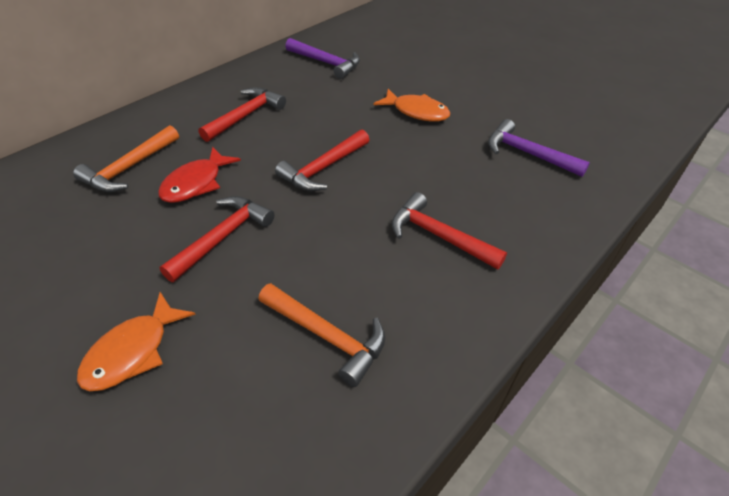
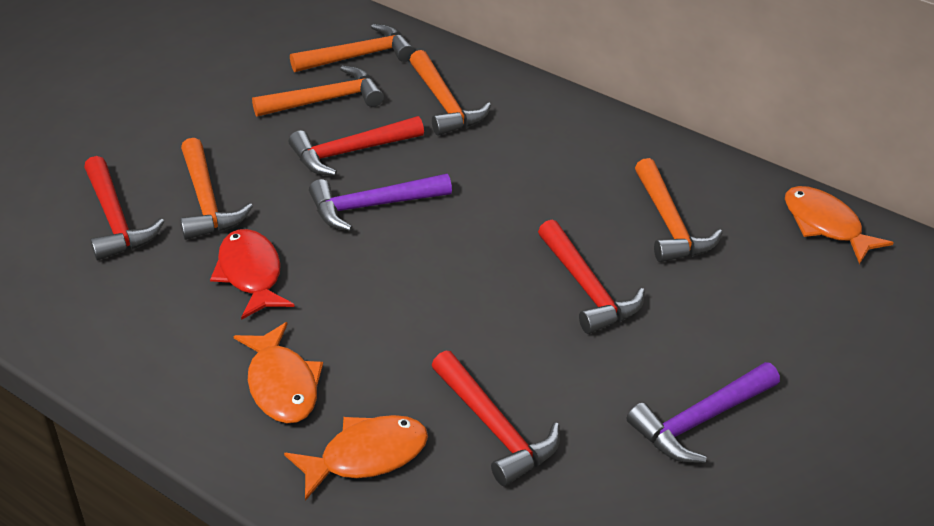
orange fish: 2 -> 3
orange hammer: 2 -> 5

